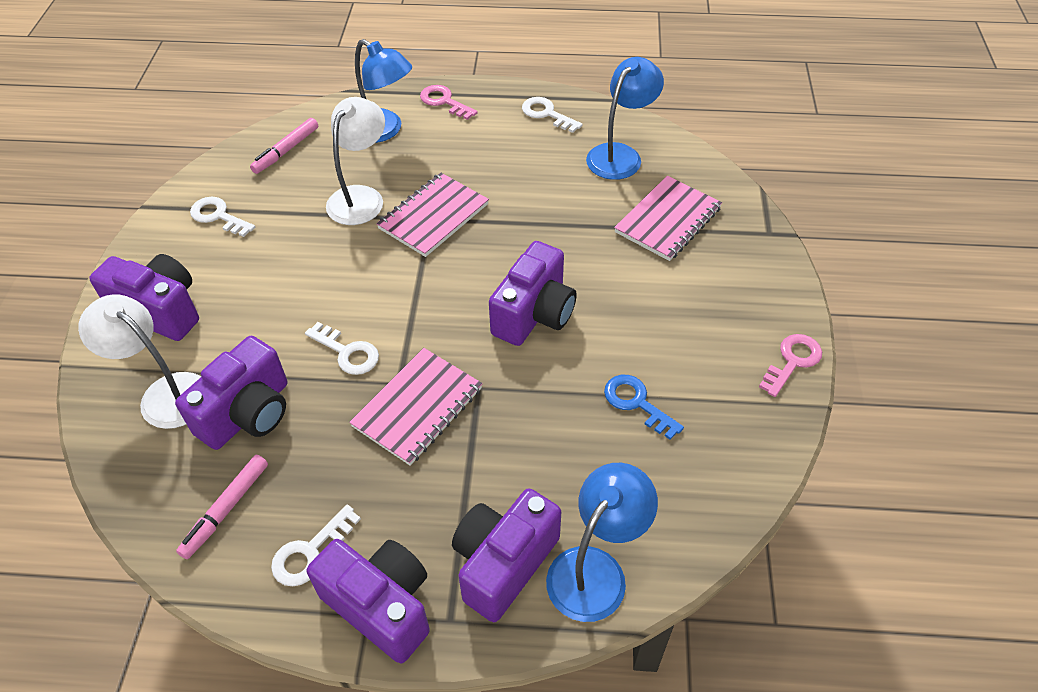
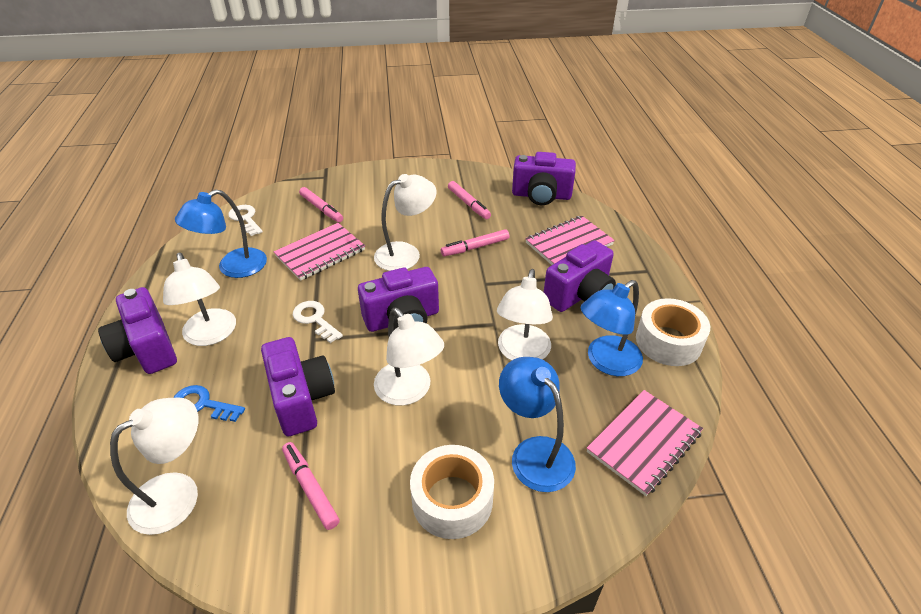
pink key: 2 -> 0
pink marker: 2 -> 4
white key: 4 -> 2
white lamp: 2 -> 5
white tape: 0 -> 2

